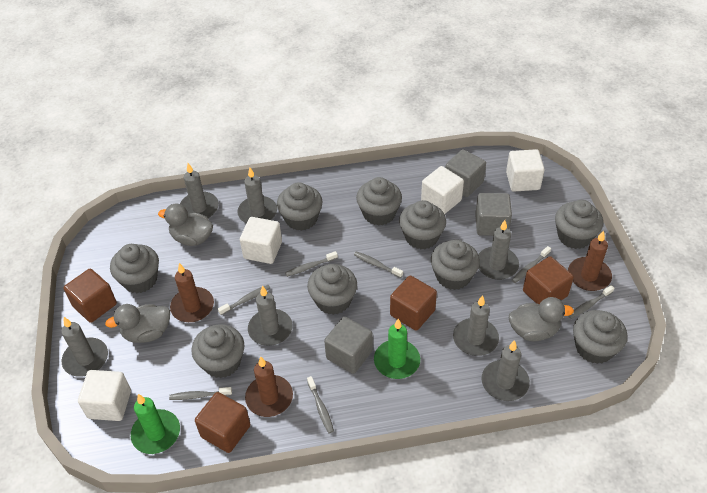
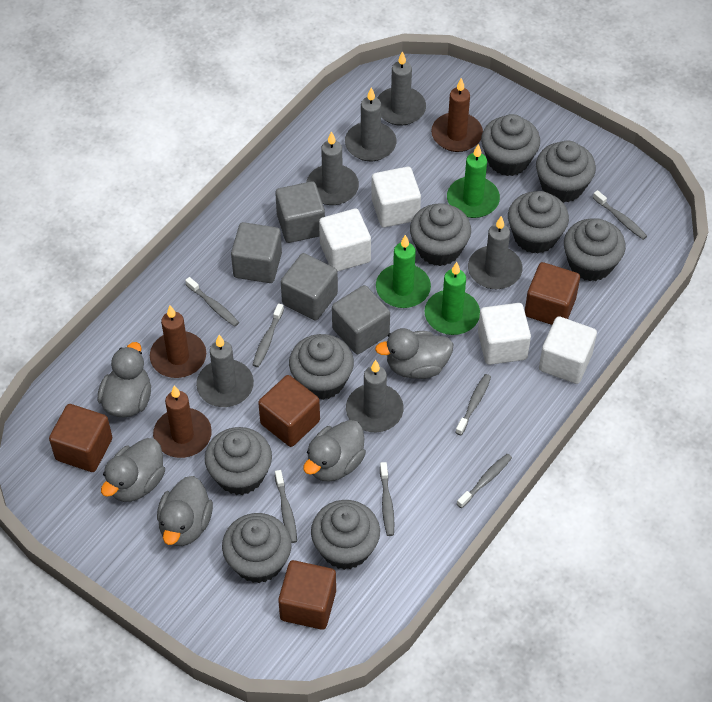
green candle: 2 -> 3
grey candle: 7 -> 6
grey cube: 3 -> 4
grey duck: 3 -> 5

